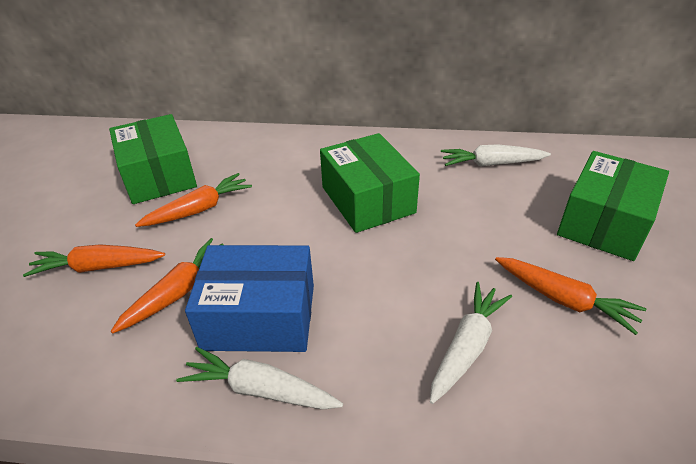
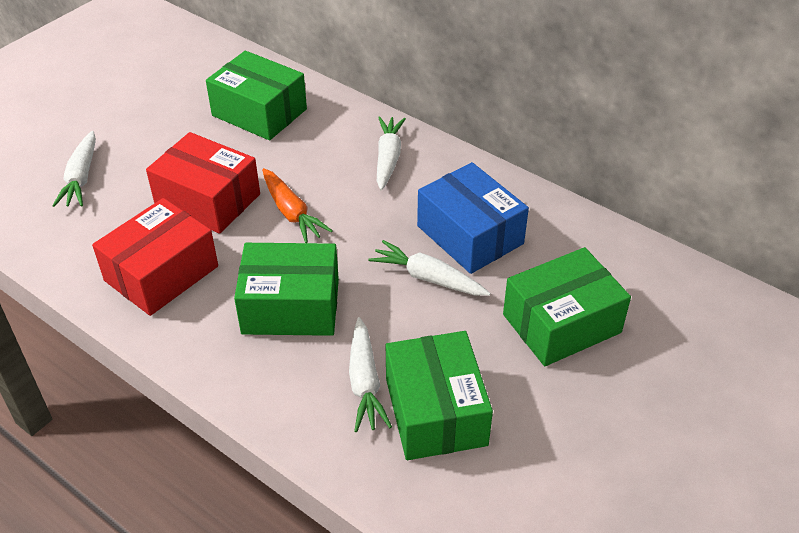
green box: 3 -> 4
orange carrot: 4 -> 1
red box: 0 -> 2
white carrot: 3 -> 4

